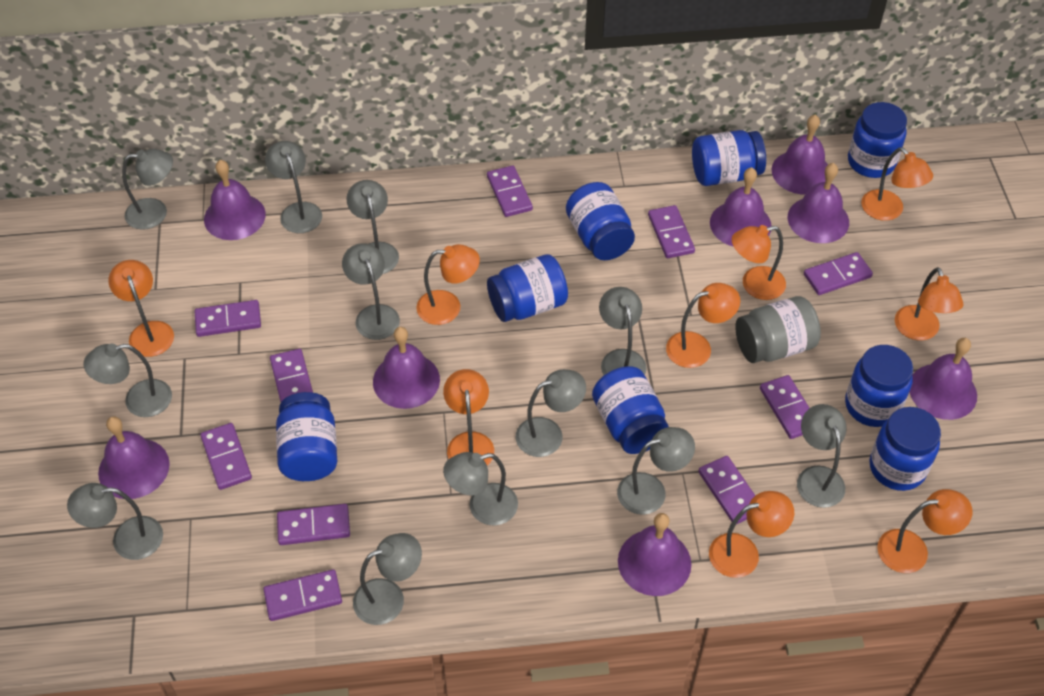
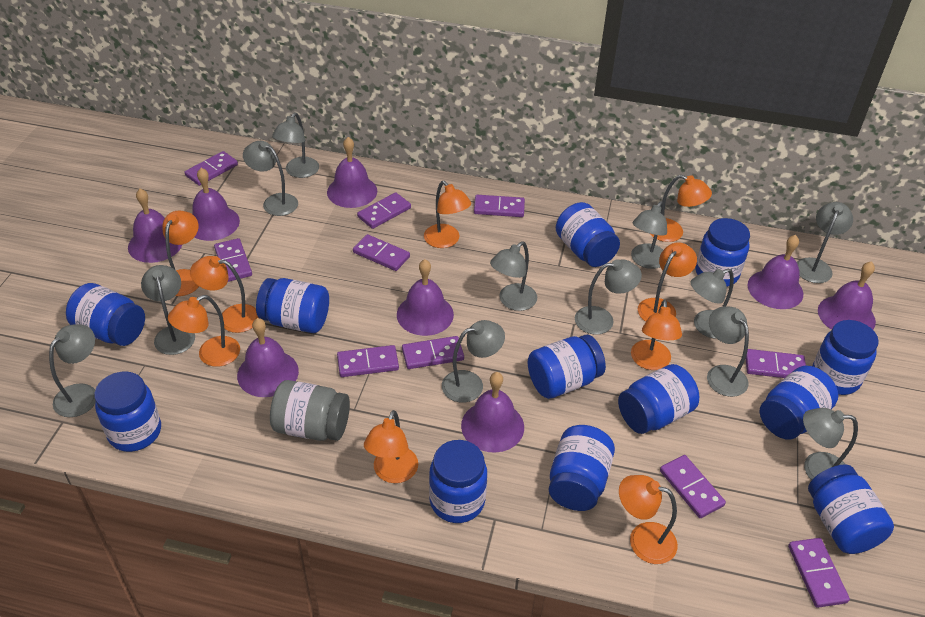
blue jar: 8 -> 12

